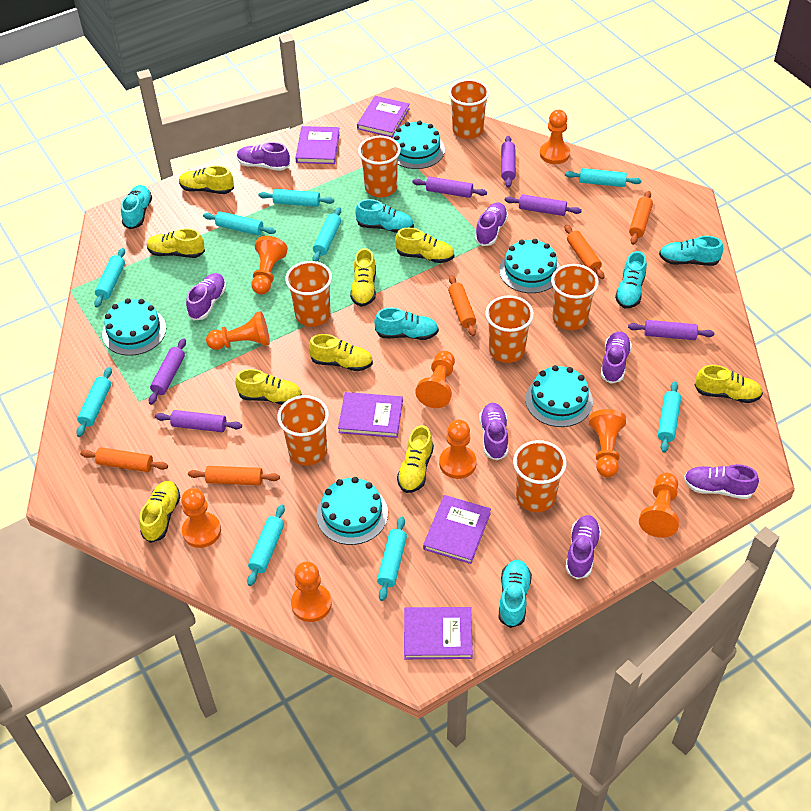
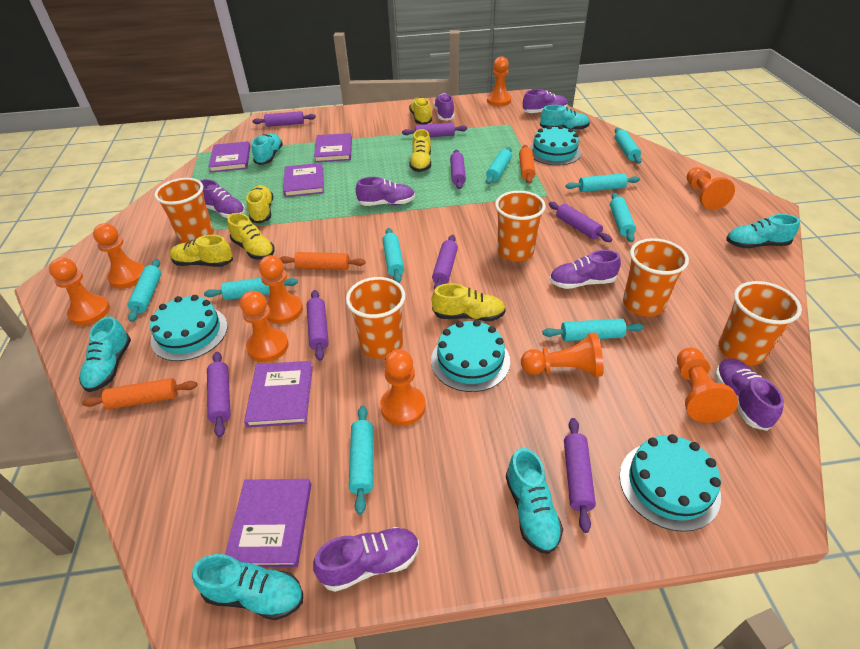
orange cup: 7 -> 5
orange rolling pin: 5 -> 3
purple rolling pin: 6 -> 8
turquoise cake: 5 -> 4
yellow shoe: 9 -> 6

